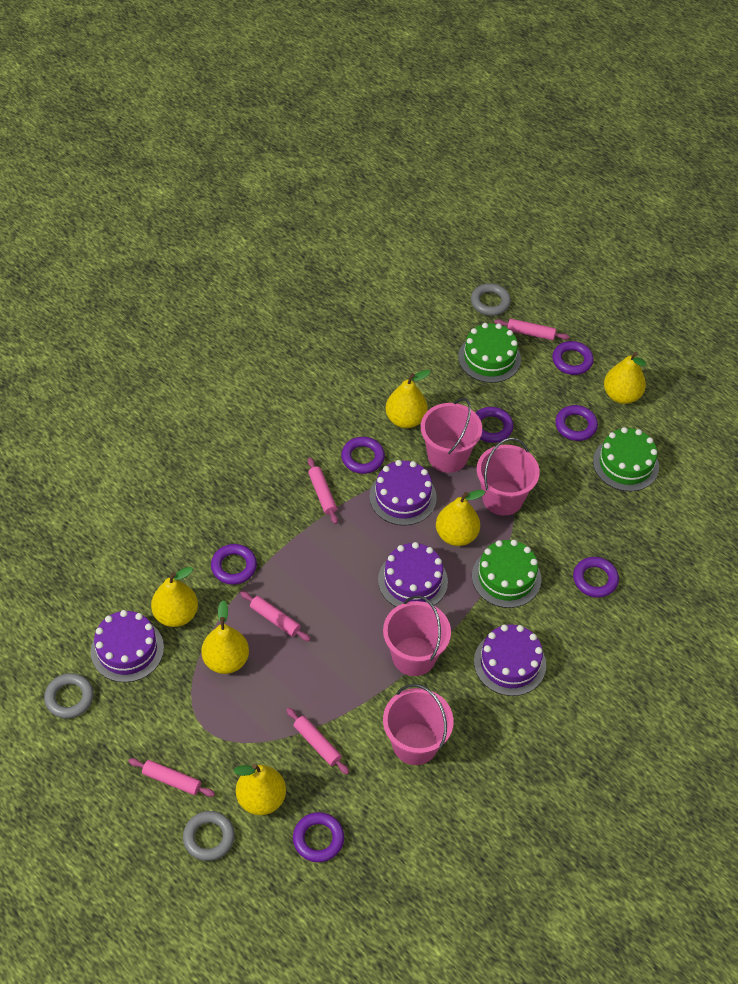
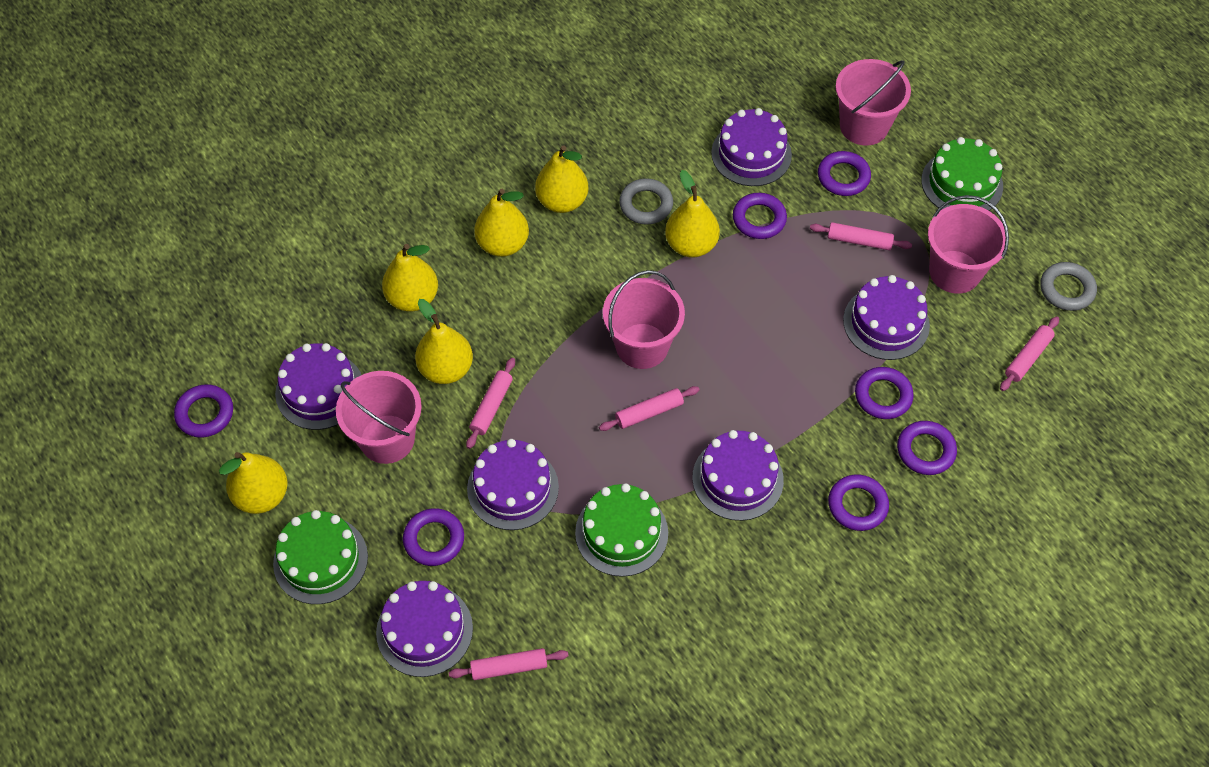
grey ring: 3 -> 2
purple cake: 4 -> 6

